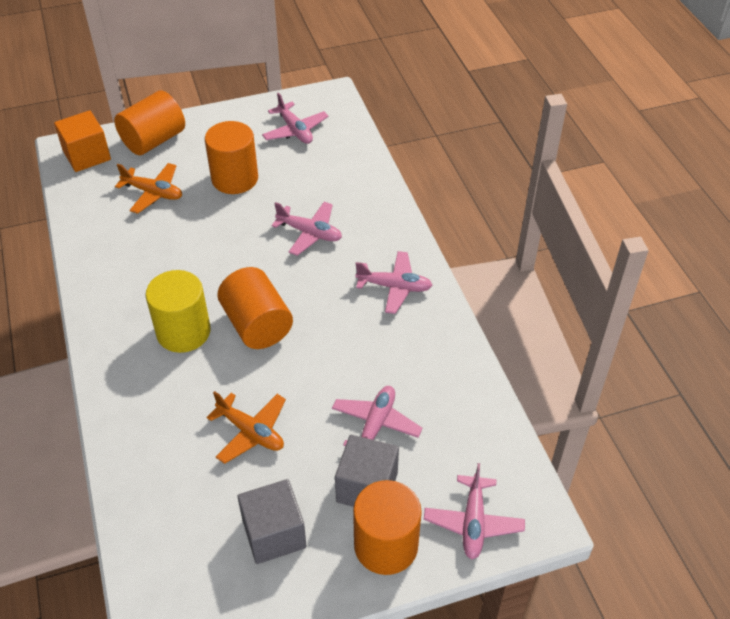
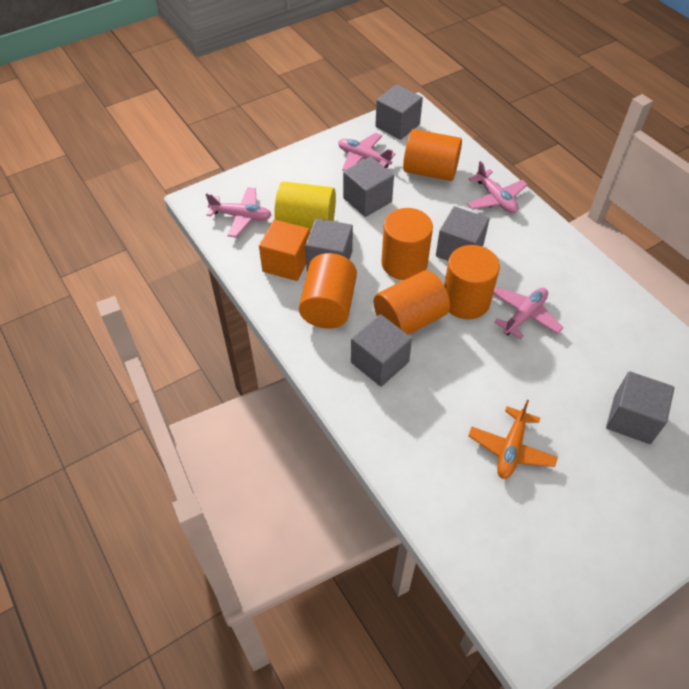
grey cube: 2 -> 6
orange cylinder: 4 -> 5
orange plane: 2 -> 1
pink plane: 5 -> 4

